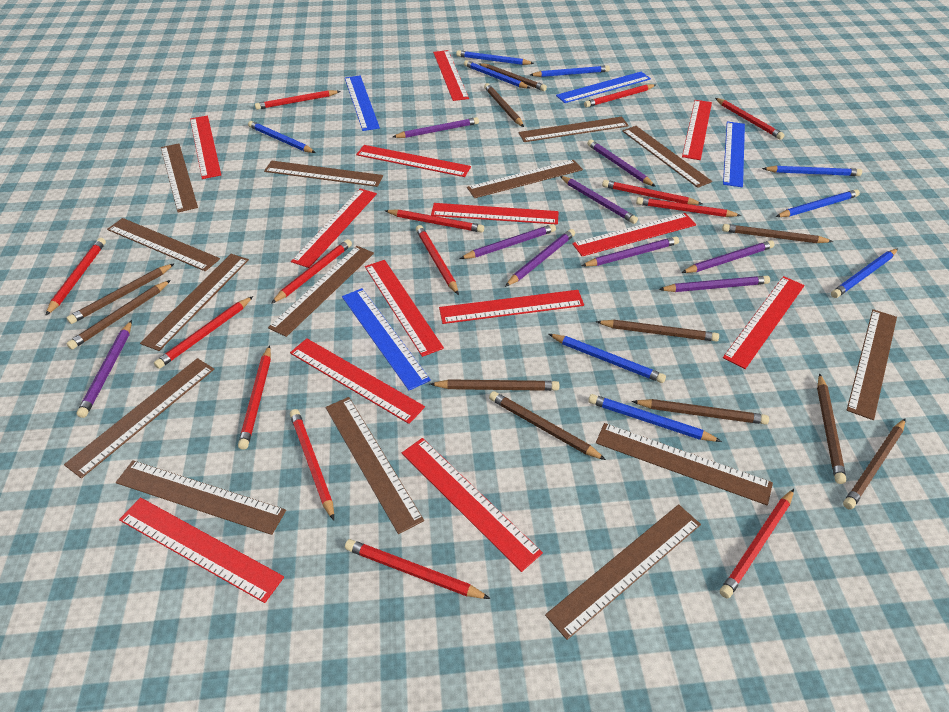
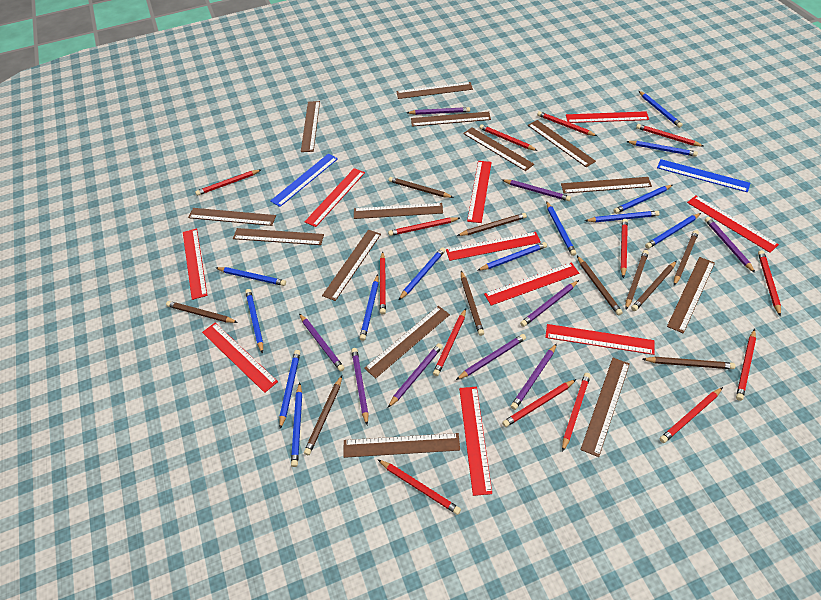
blue pencil: 9 -> 13
blue ruler: 4 -> 2
brown pencil: 11 -> 10
red ruler: 13 -> 10

